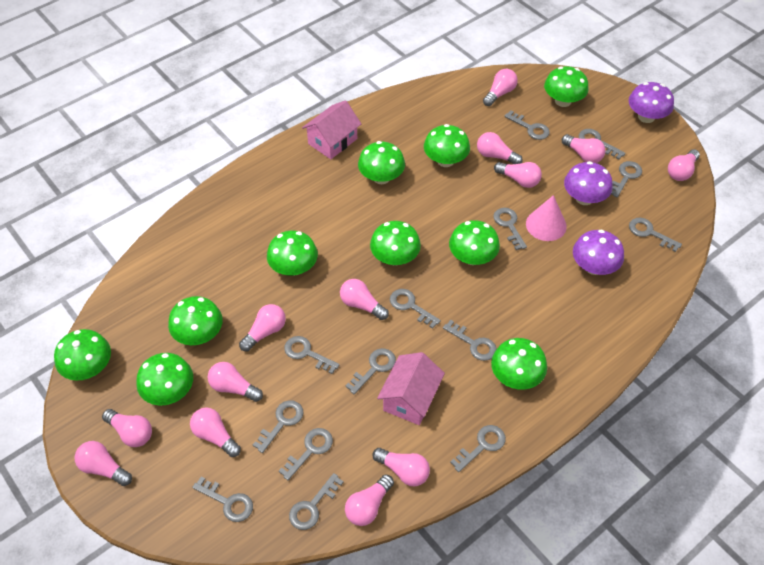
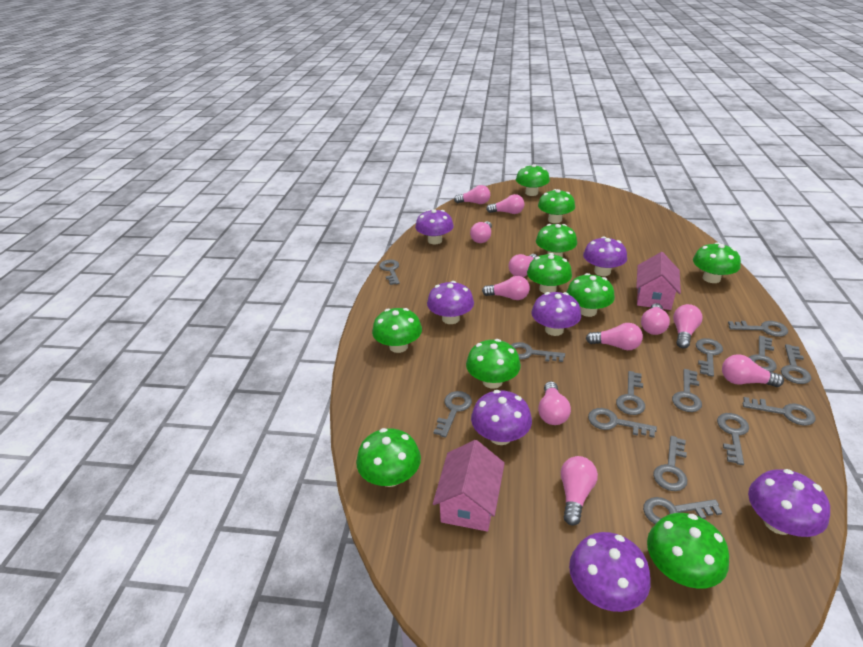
pink cone: 1 -> 0
pink light bulb: 13 -> 11
purple mushroom: 3 -> 7

